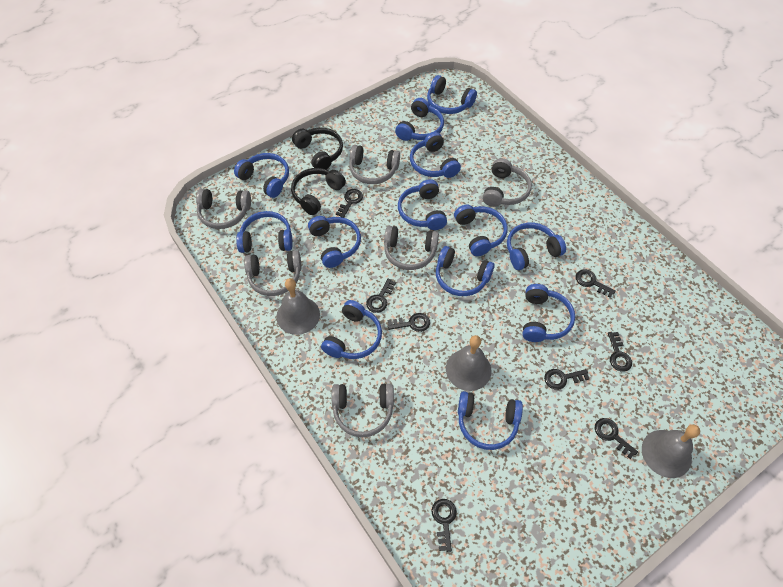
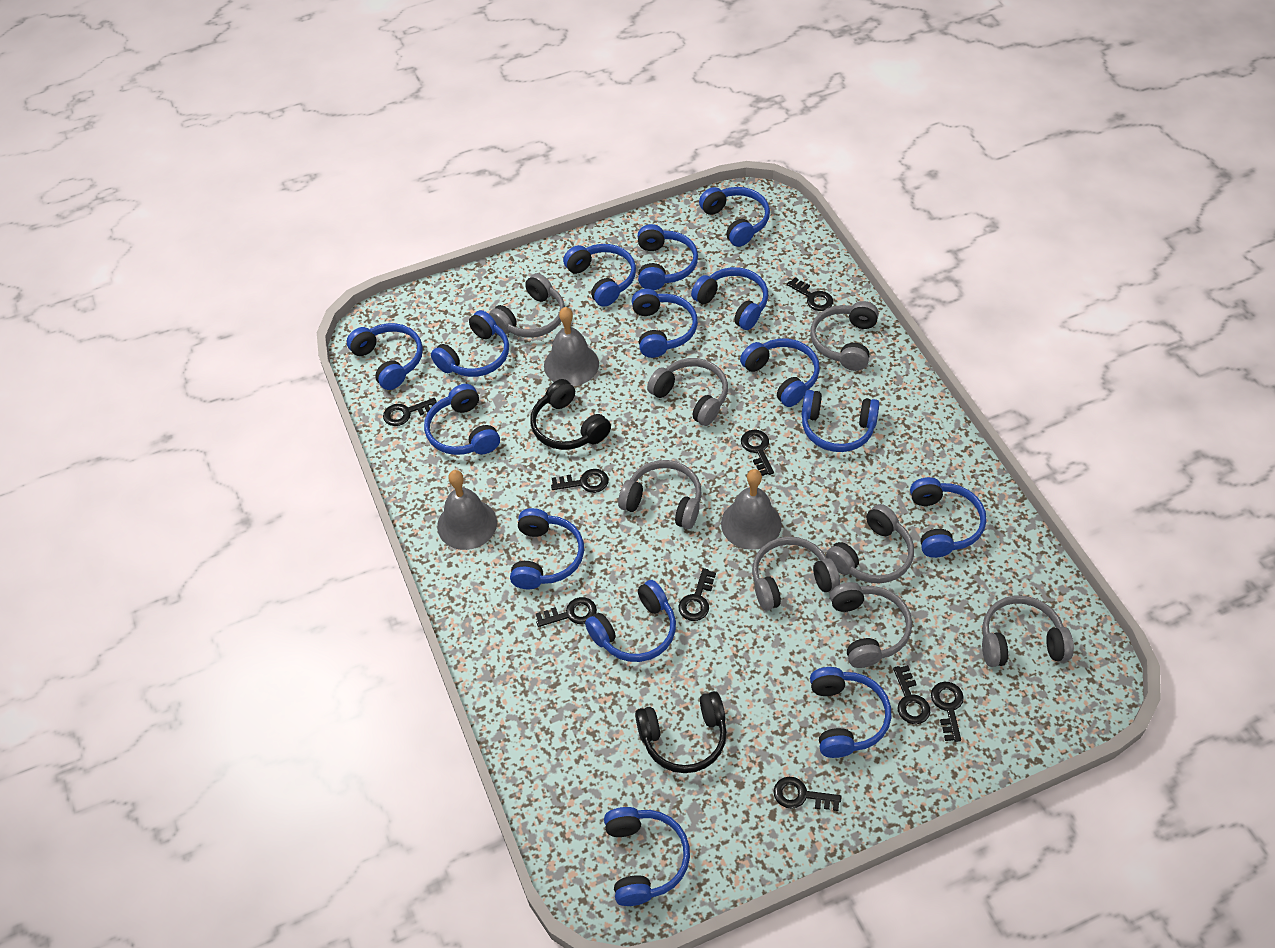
black key: 8 -> 9
blue headphones: 13 -> 15
grey headphones: 6 -> 8

